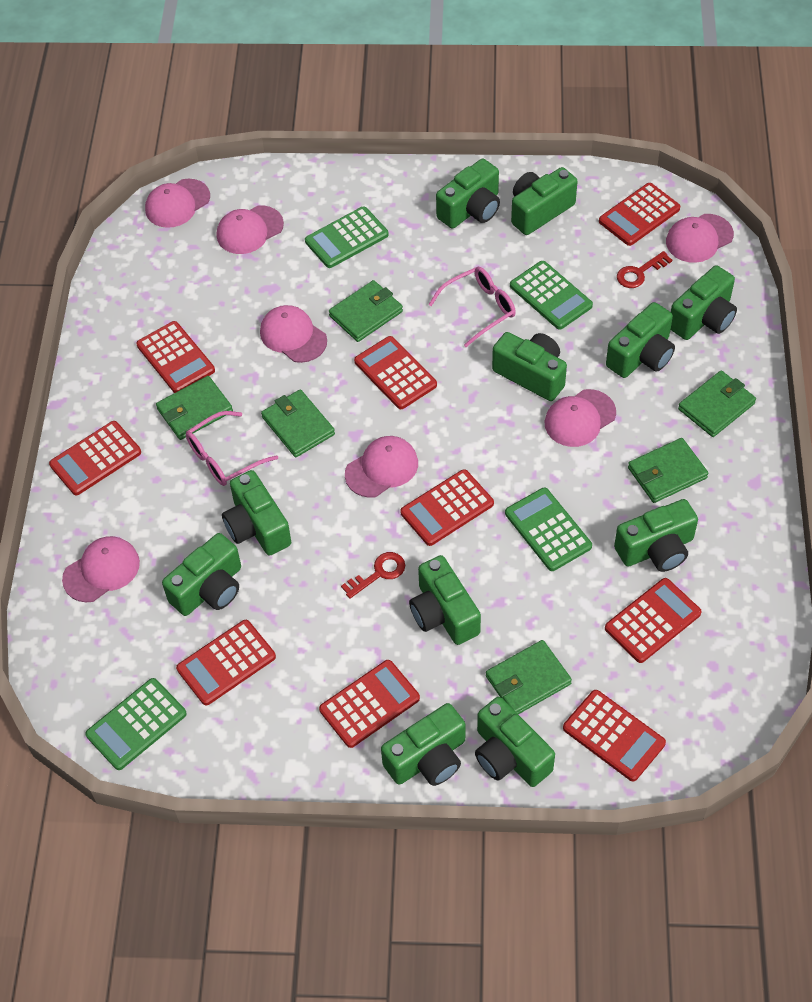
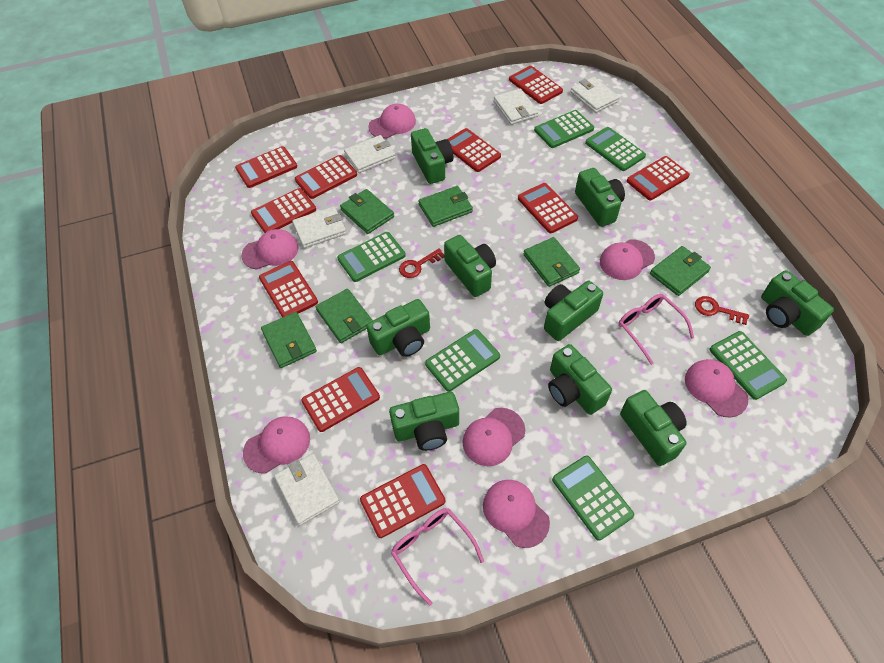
green calculator: 4 -> 6
green camera: 11 -> 9
red calculator: 9 -> 10
white wallet: 0 -> 5

